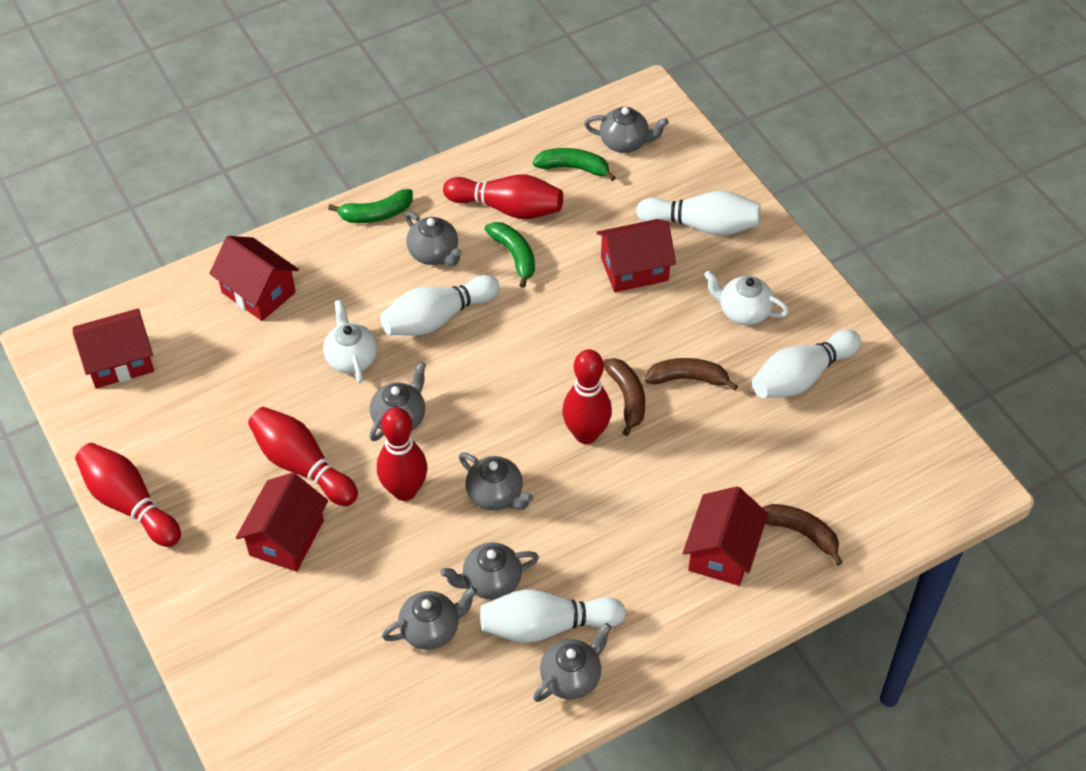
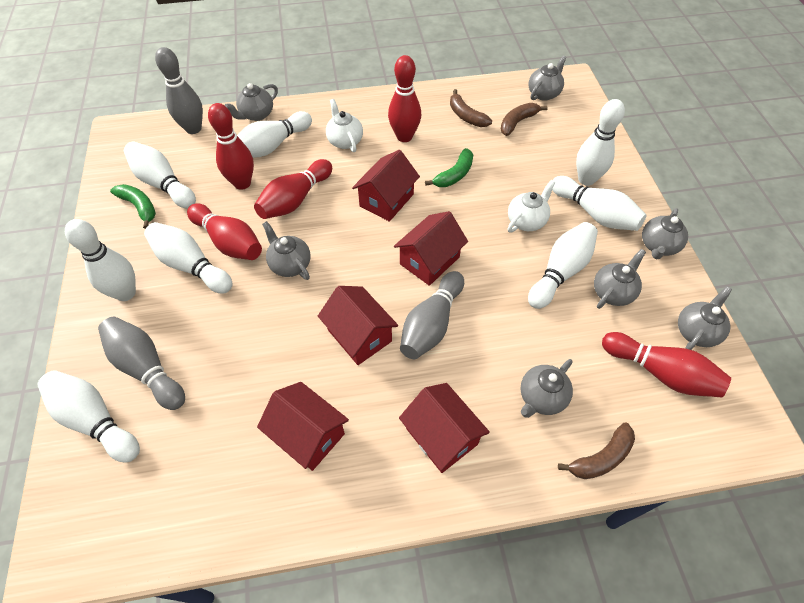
green banana: 3 -> 2
grey bowling pin: 0 -> 3
white bowling pin: 4 -> 8

